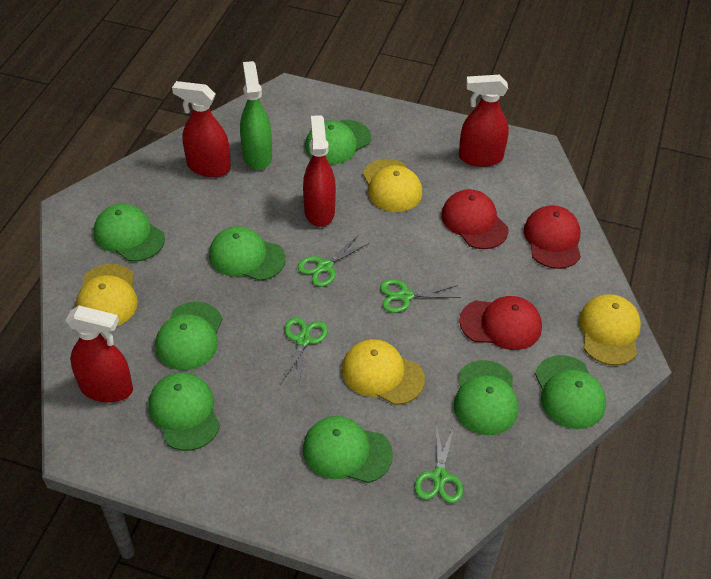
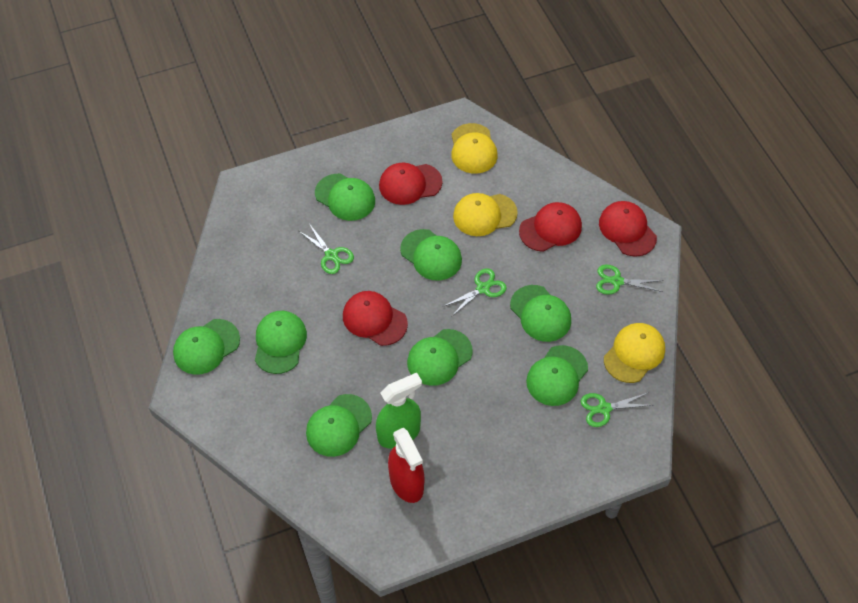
red cap: 3 -> 4
red spray bottle: 4 -> 1
yellow cap: 4 -> 3

